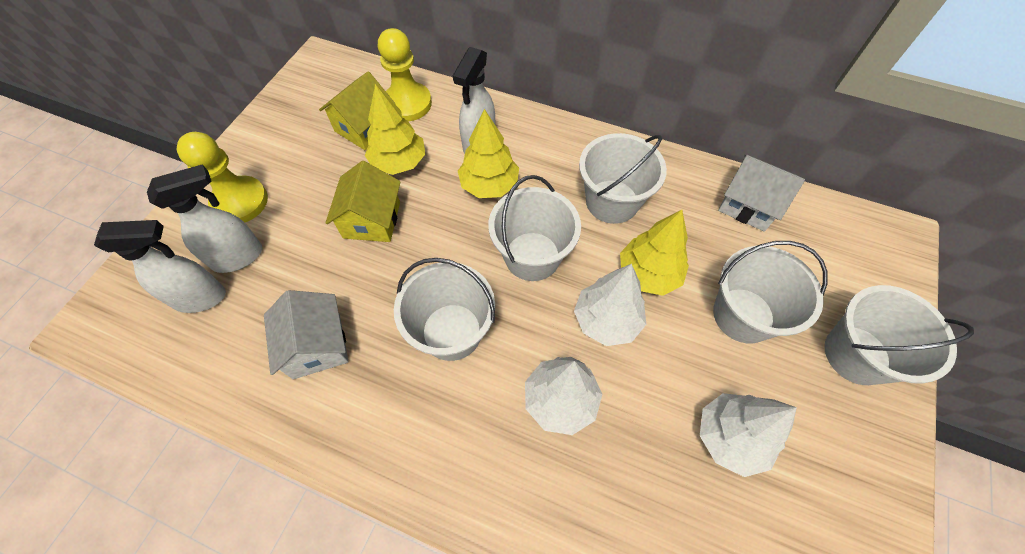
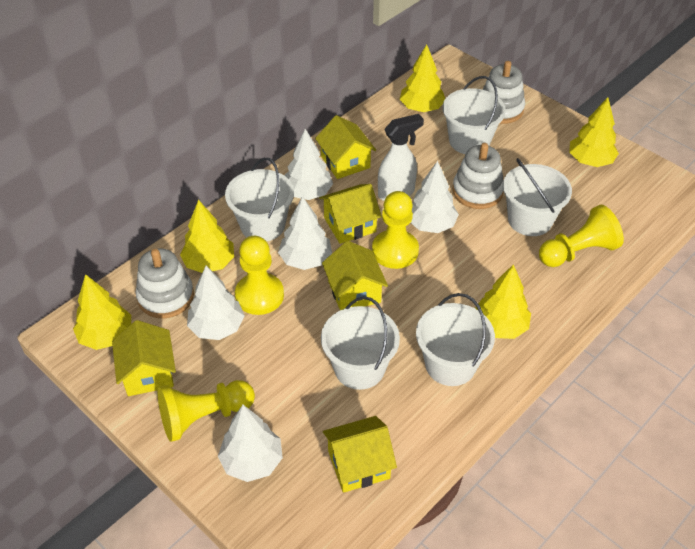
white house: 2 -> 0
white spray bottle: 3 -> 1
white stacking toy: 0 -> 3
white tree: 3 -> 5
yellow house: 2 -> 5
yellow pawn: 2 -> 4
yellow tree: 3 -> 5

